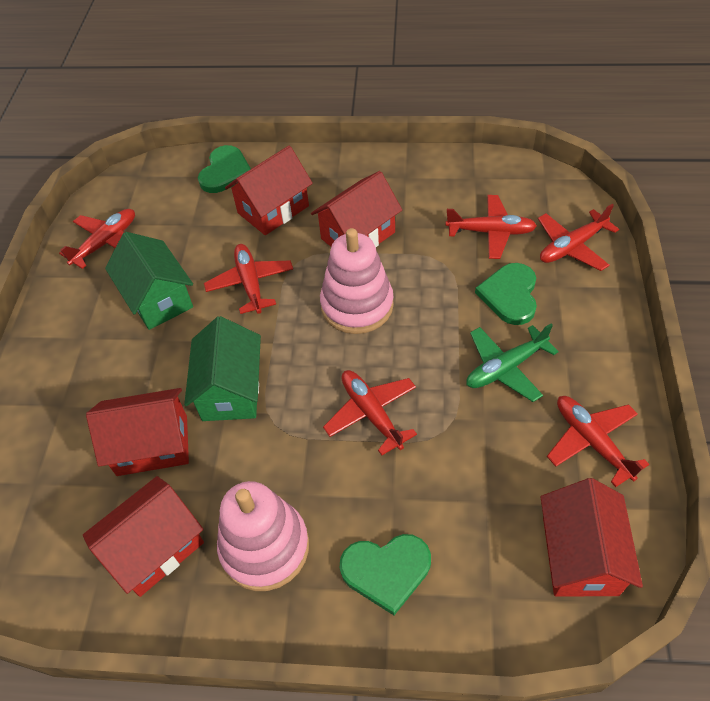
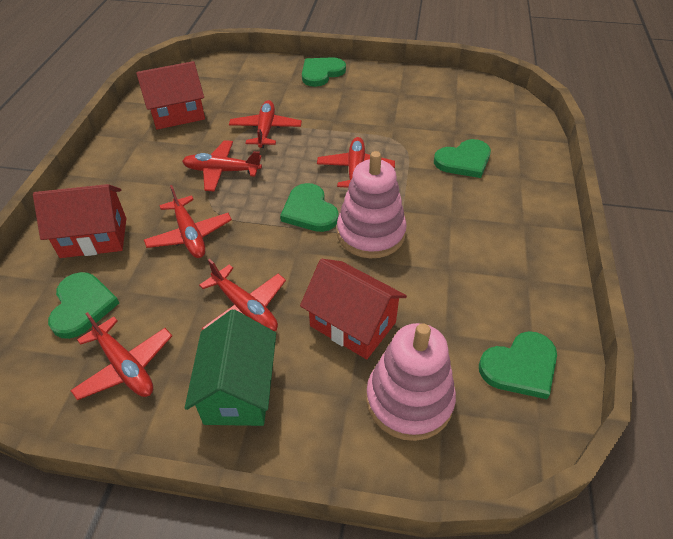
green heart: 3 -> 5
green house: 2 -> 1
green plane: 1 -> 0
red house: 5 -> 3

